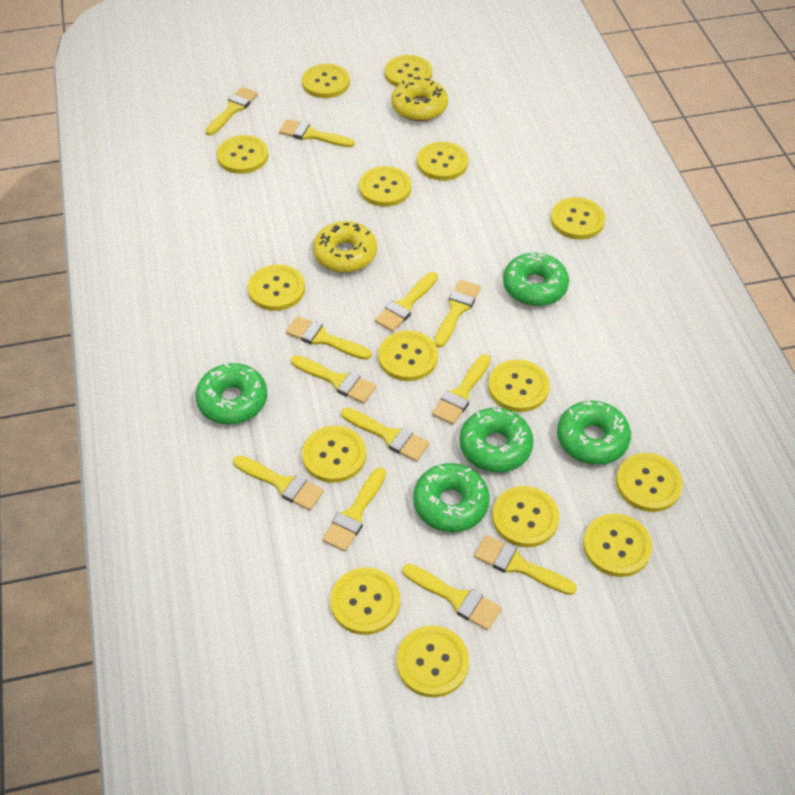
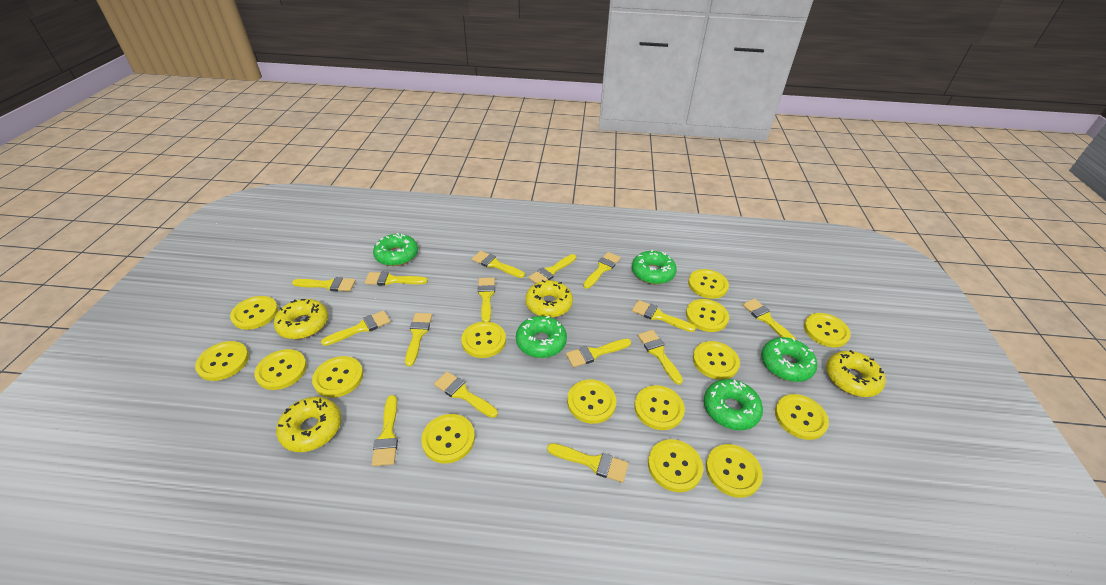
yellow brush: 12 -> 15
yellow donut: 2 -> 4

